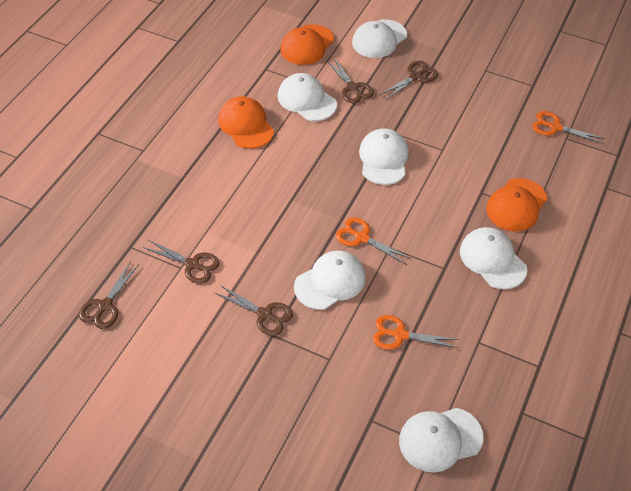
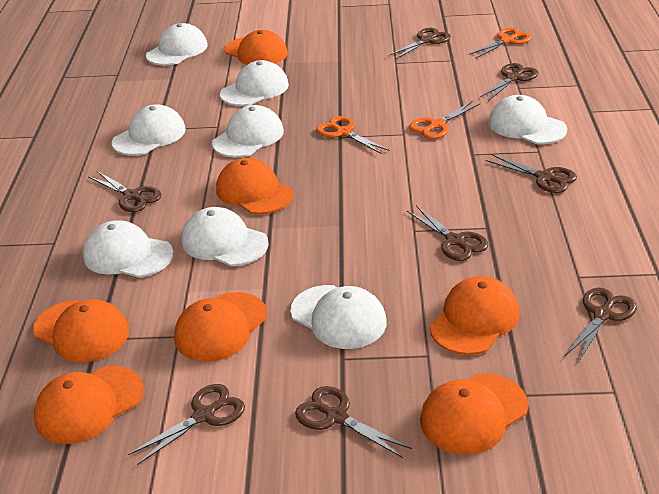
brown scissors: 5 -> 8
orange cap: 3 -> 7
white cap: 6 -> 8

